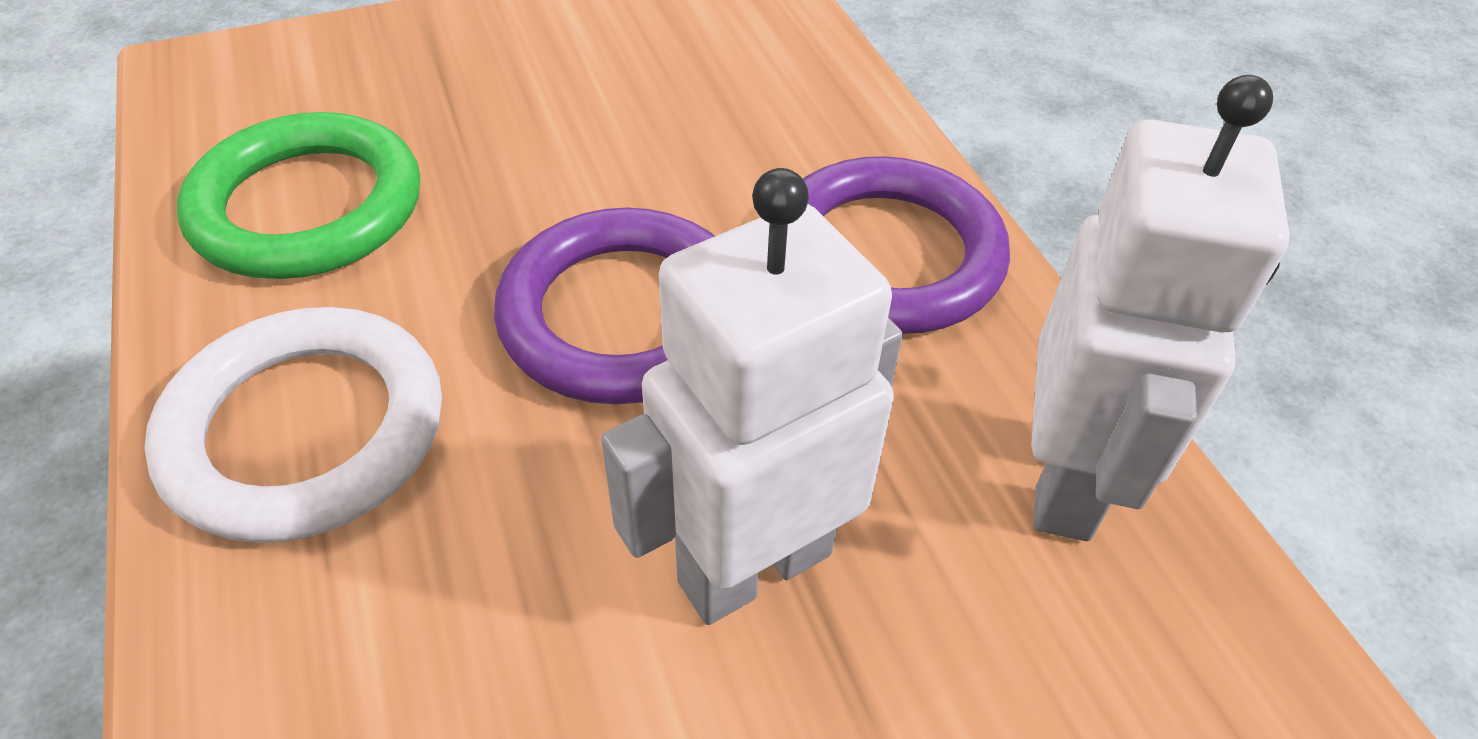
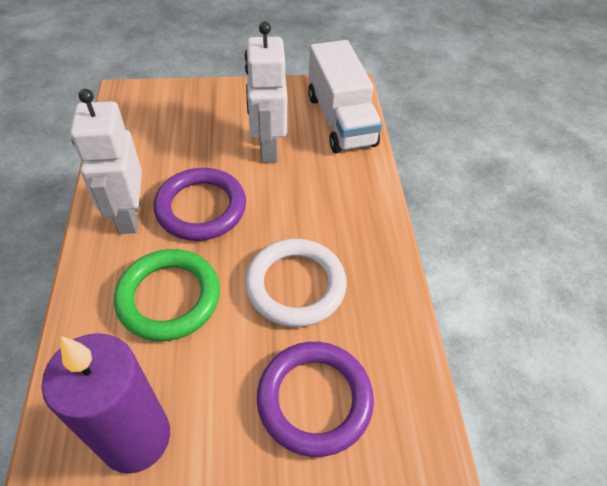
purple candle: 0 -> 1
white truck: 0 -> 1

